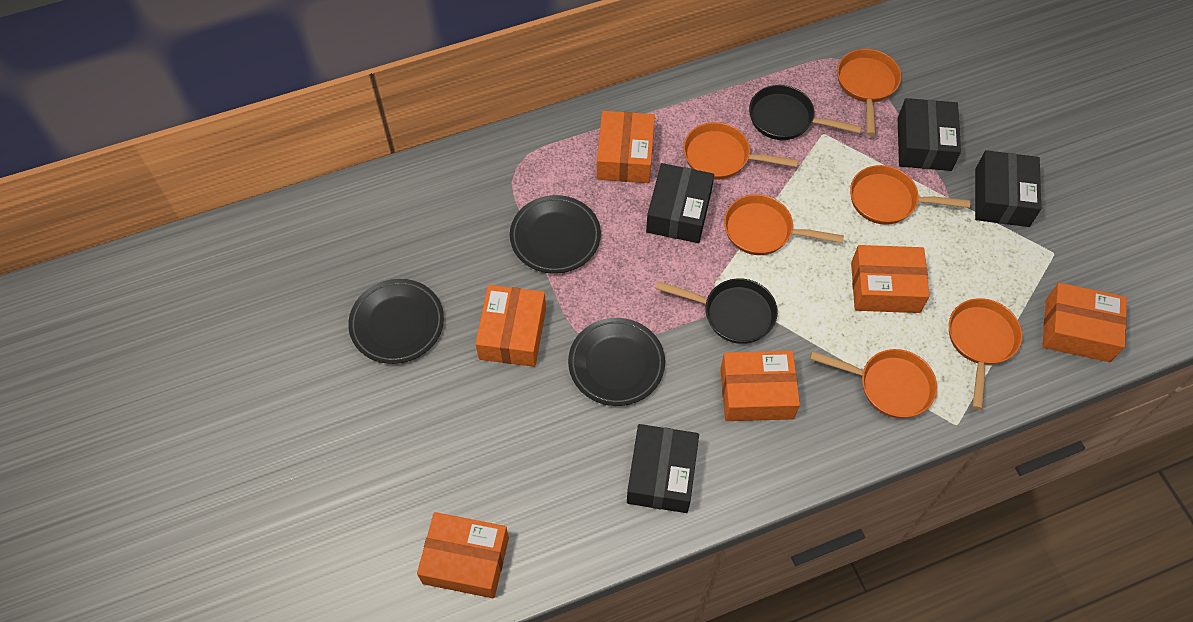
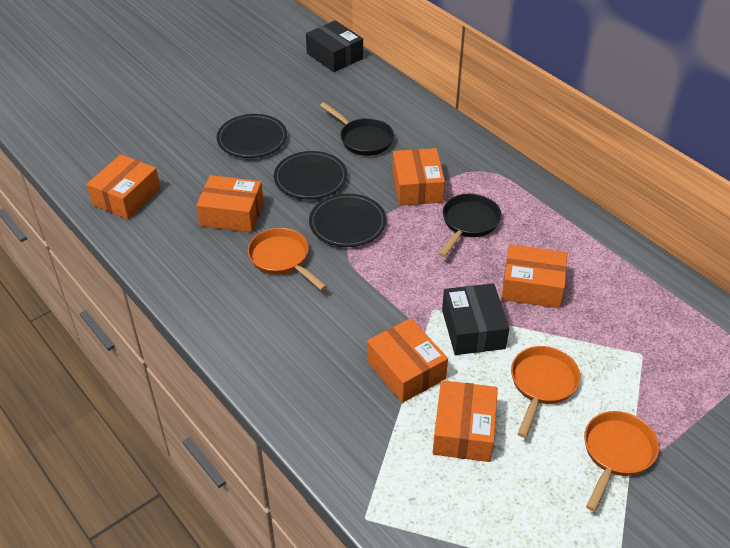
black box: 4 -> 2
orange pan: 6 -> 3

